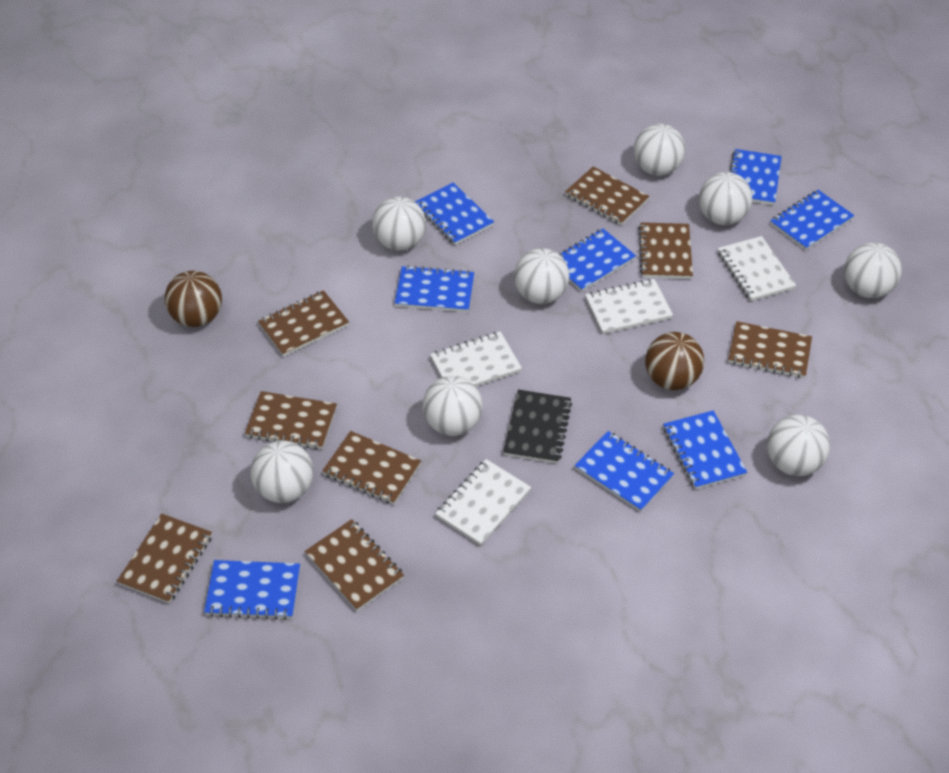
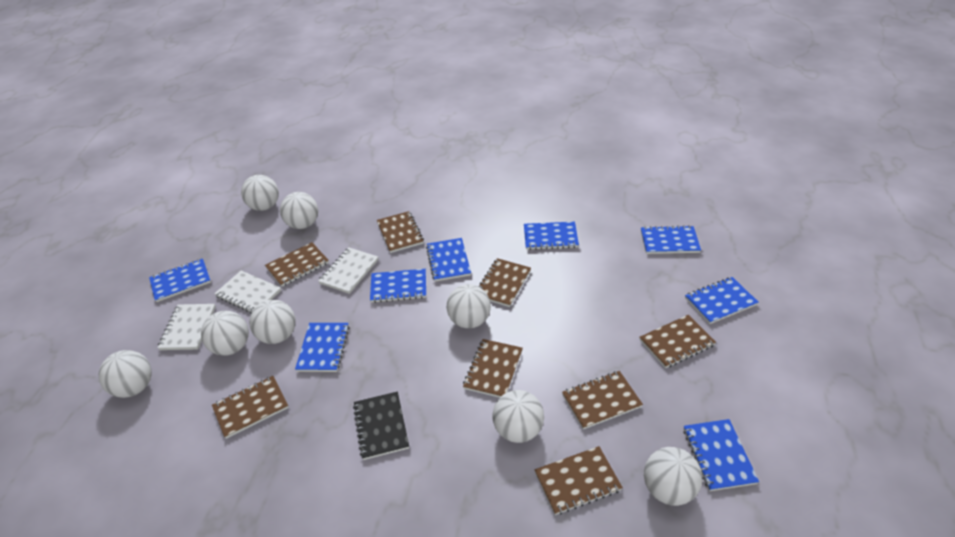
brown ball: 2 -> 0
white notebook: 4 -> 3

